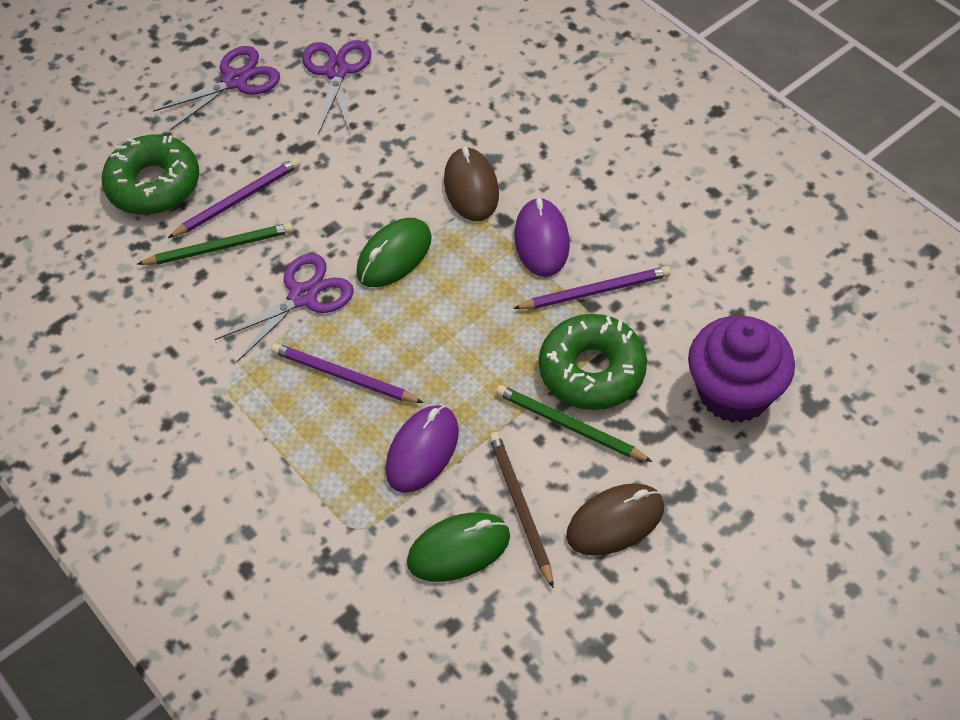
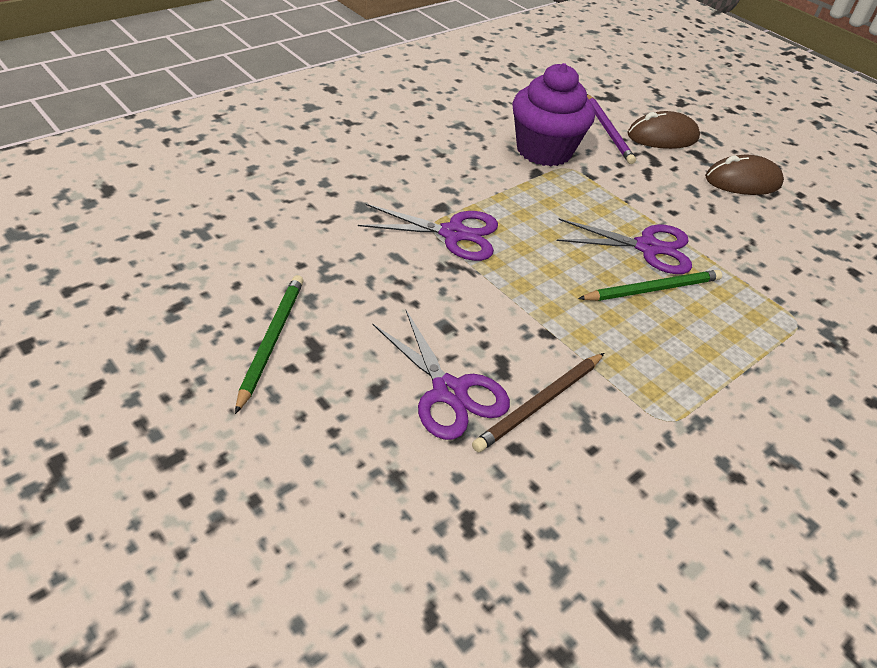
green donut: 2 -> 0
green mouse: 2 -> 0
purple mouse: 2 -> 0
purple pencil: 3 -> 1

